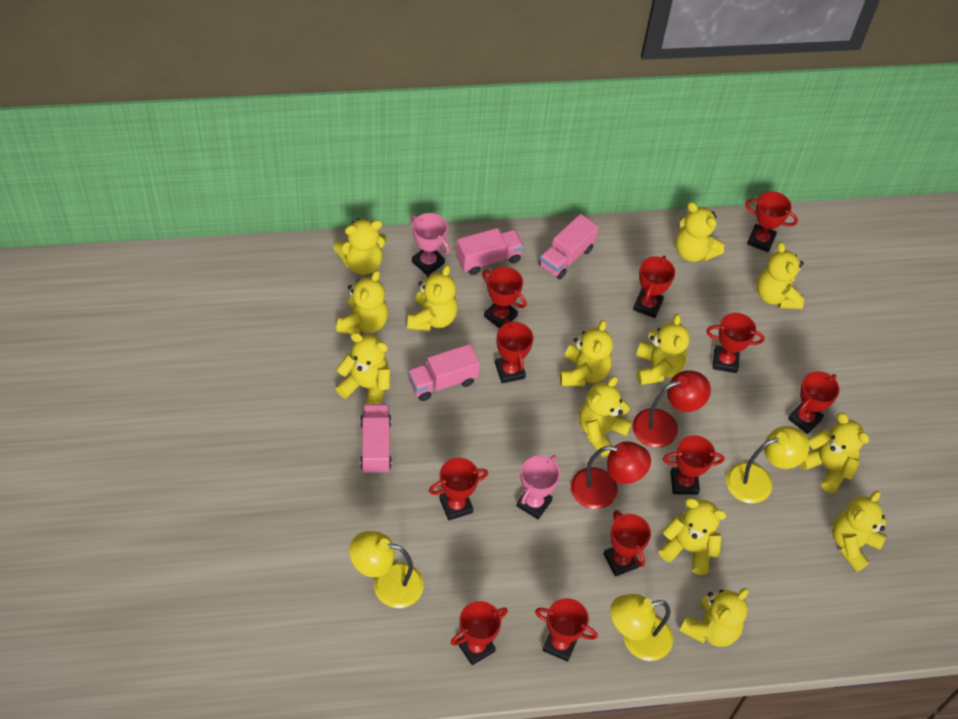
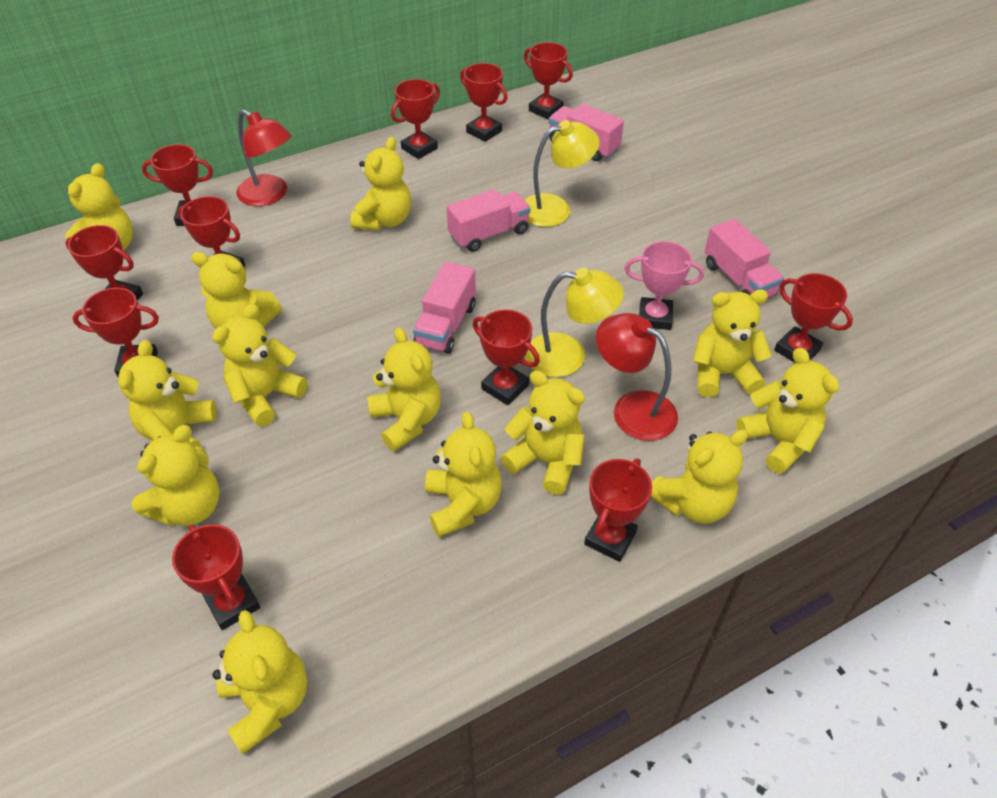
pink trophy: 2 -> 1
yellow lamp: 3 -> 2

